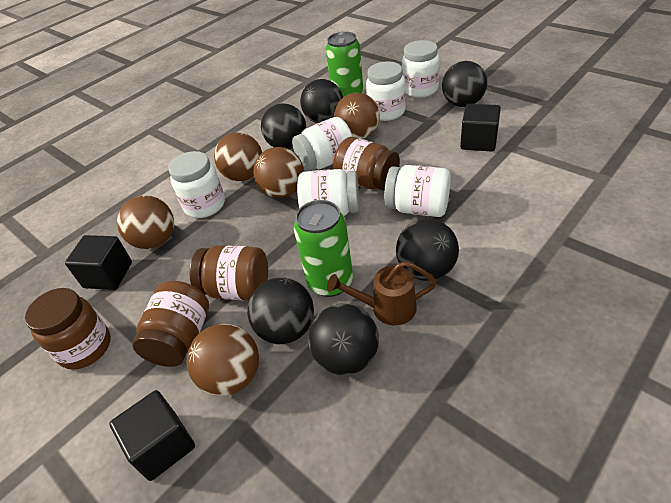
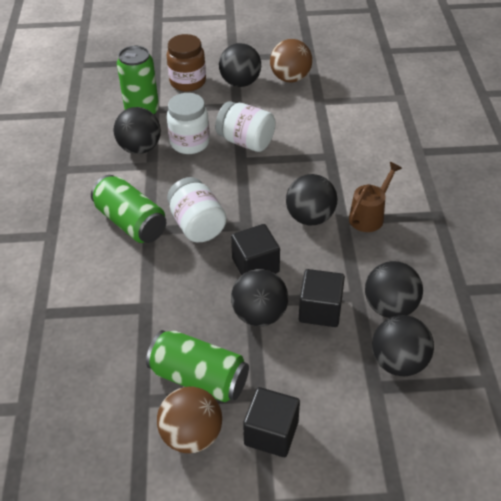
brown ball: 5 -> 2
brown jar: 4 -> 1
green can: 2 -> 3
white jar: 6 -> 3

